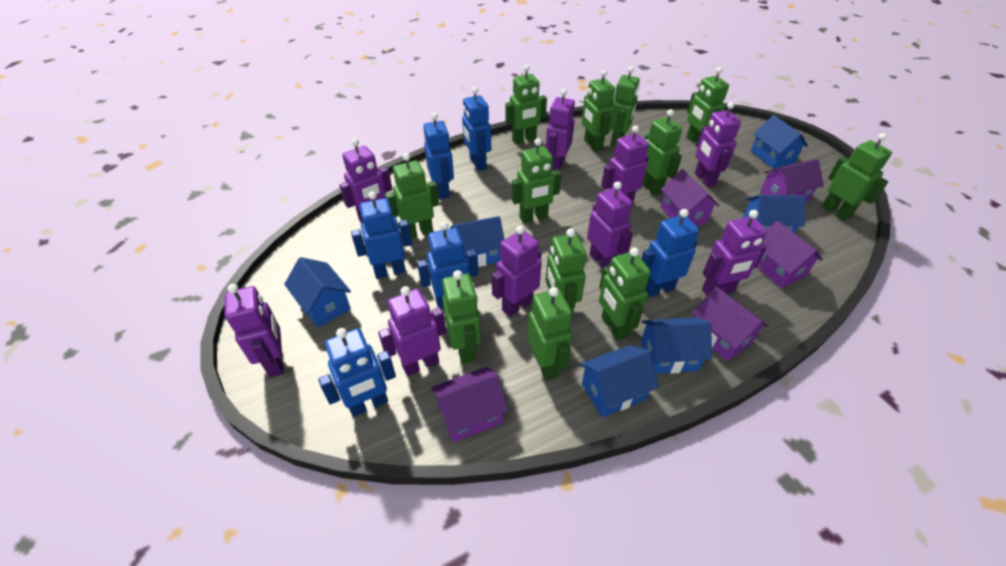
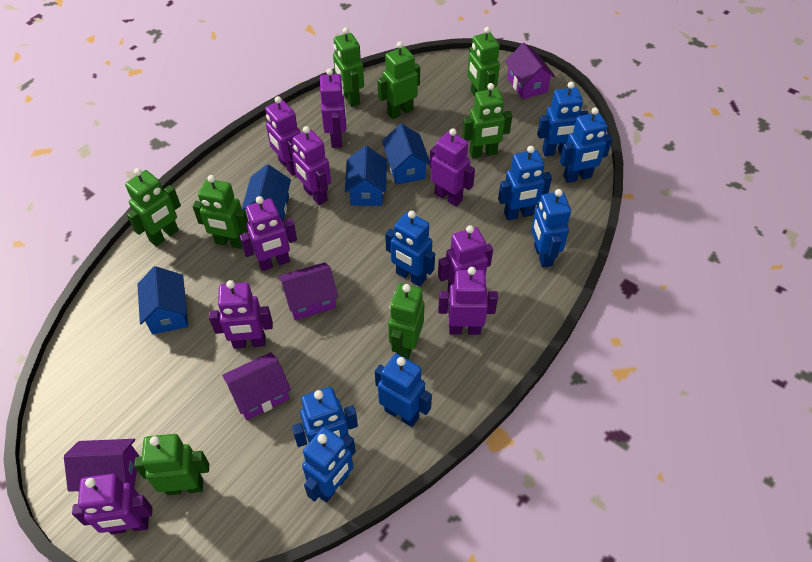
blue house: 6 -> 4
blue robot: 6 -> 8
green robot: 12 -> 8
purple house: 5 -> 4

